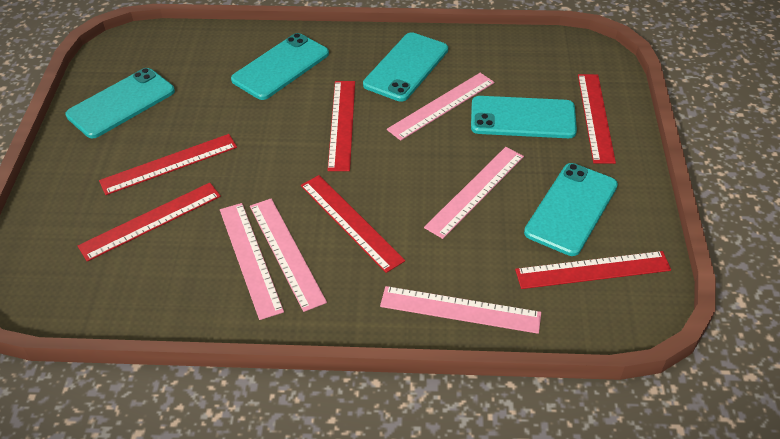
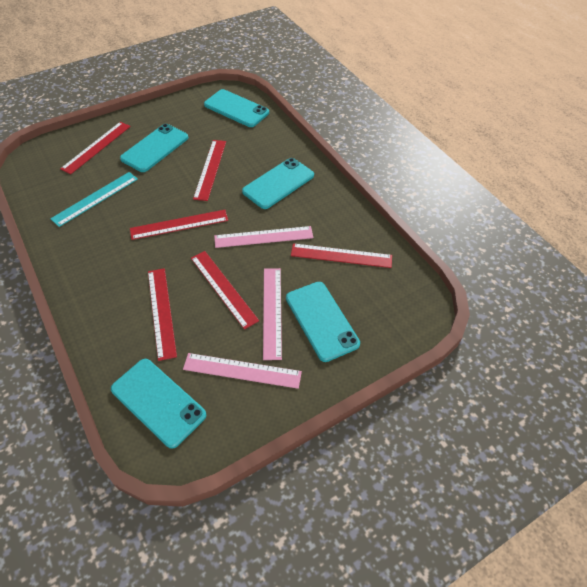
pink ruler: 5 -> 3
turquoise ruler: 0 -> 1

